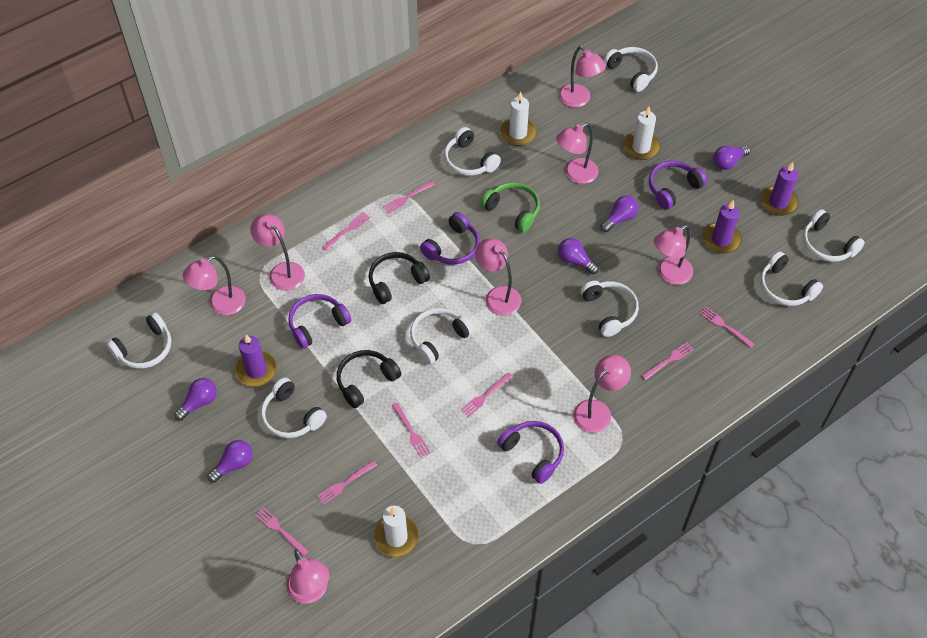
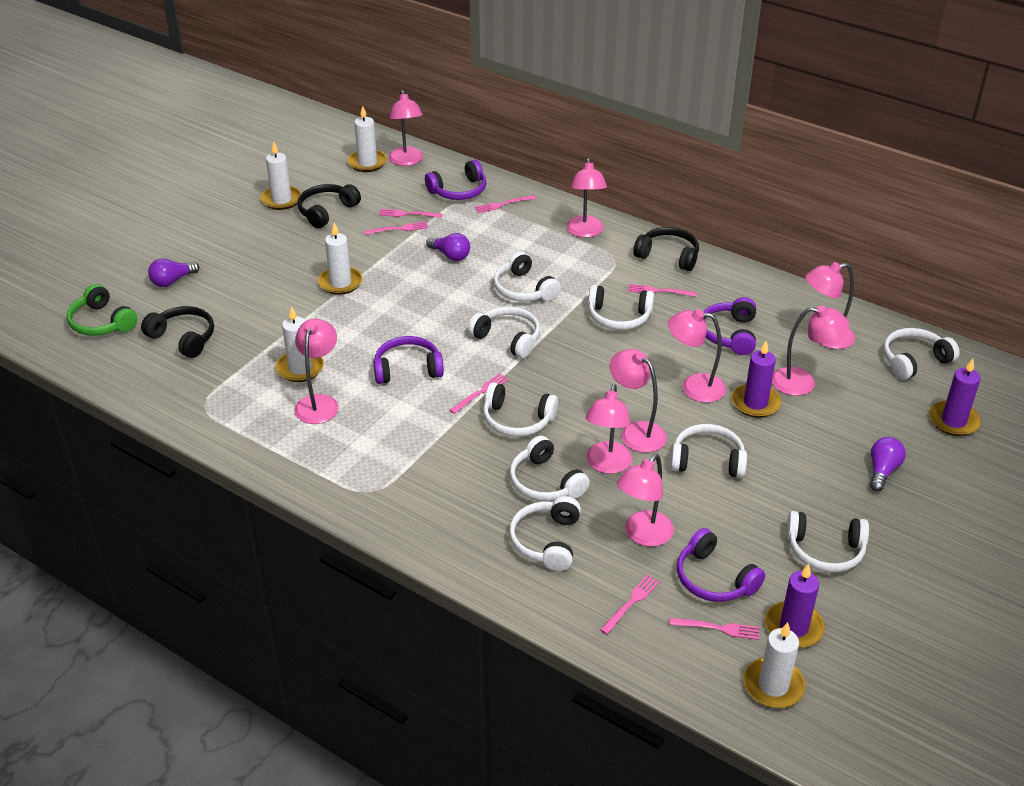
black headphones: 2 -> 3
pink fork: 8 -> 7
pink lamp: 8 -> 9
purple light bulb: 5 -> 3
white candle: 3 -> 5
white headphones: 8 -> 9

